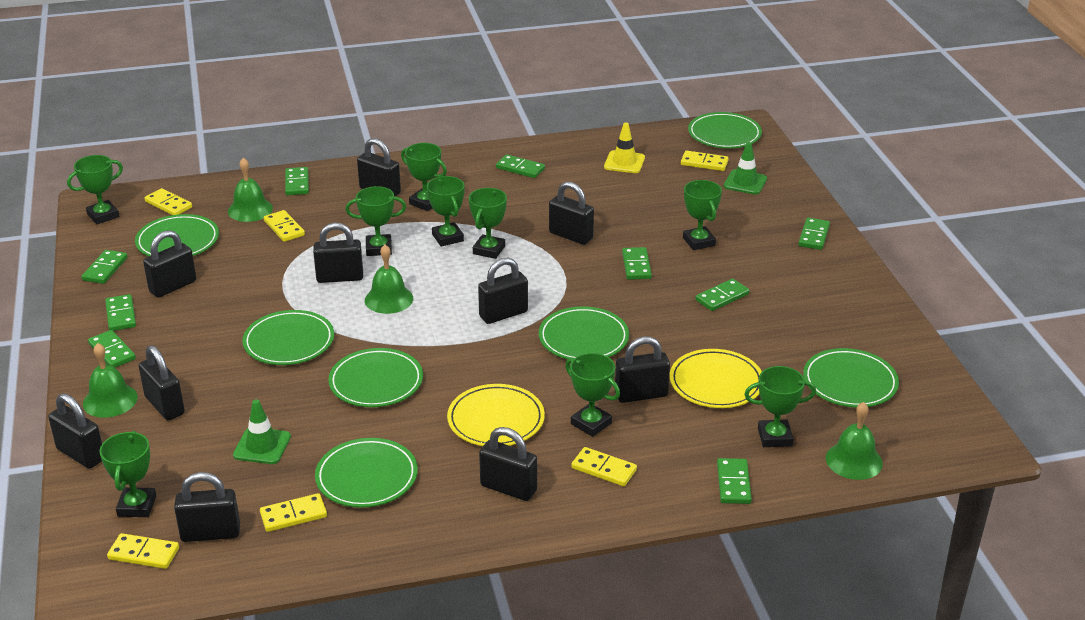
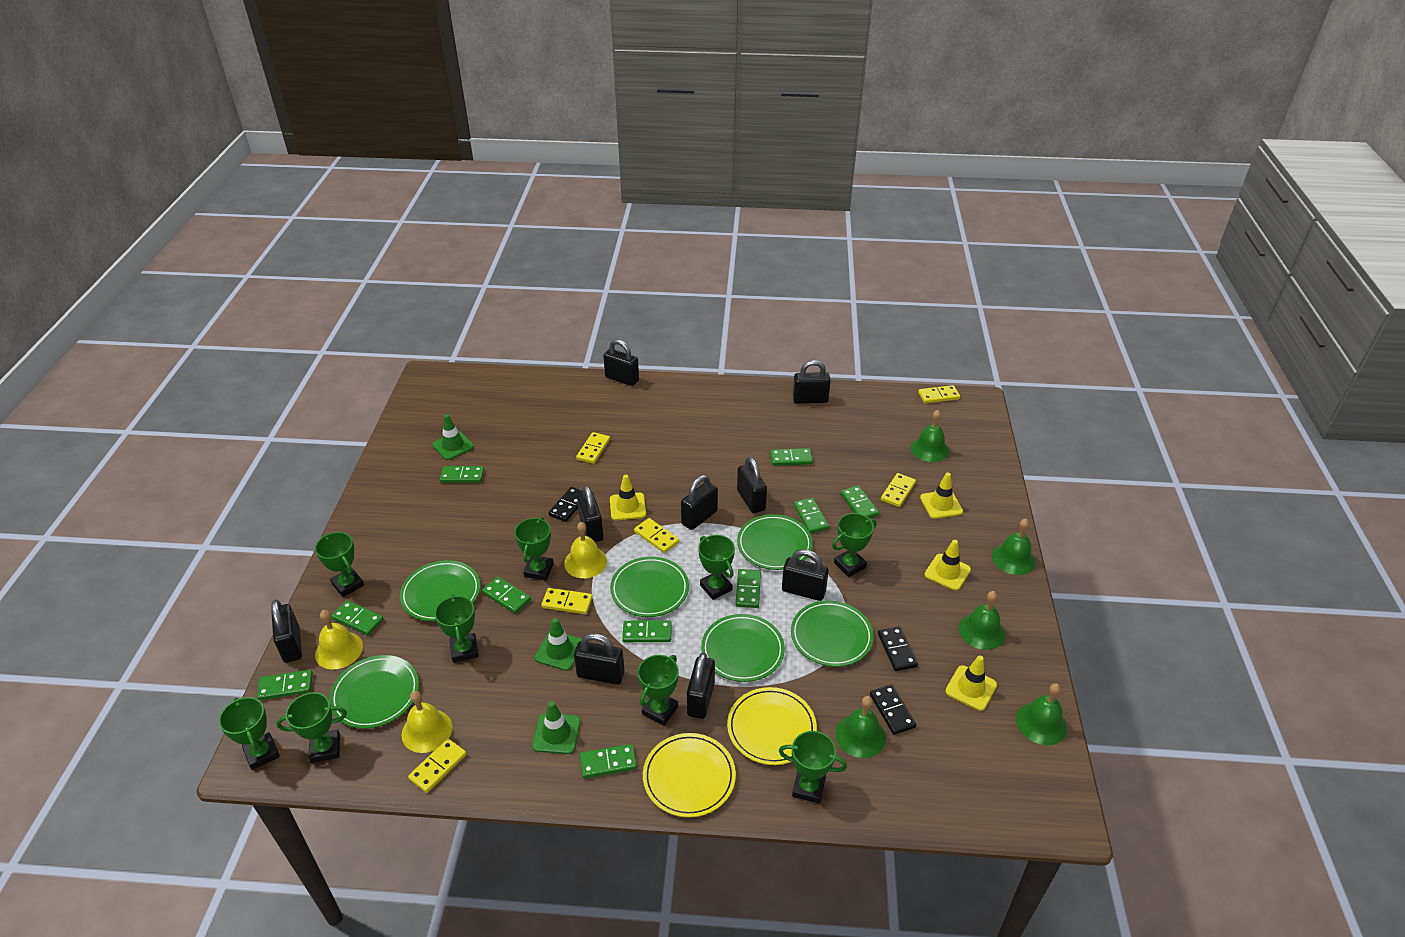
black domino: 0 -> 3
black padlock: 10 -> 9
green bell: 4 -> 5
green domino: 9 -> 10
green plate: 7 -> 6
green traffic cone: 2 -> 3
yellow bell: 0 -> 3
yellow traffic cone: 1 -> 4

